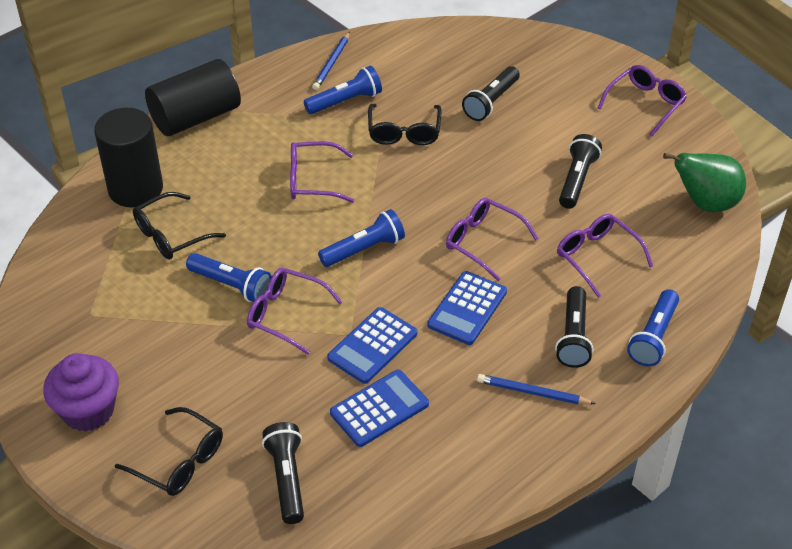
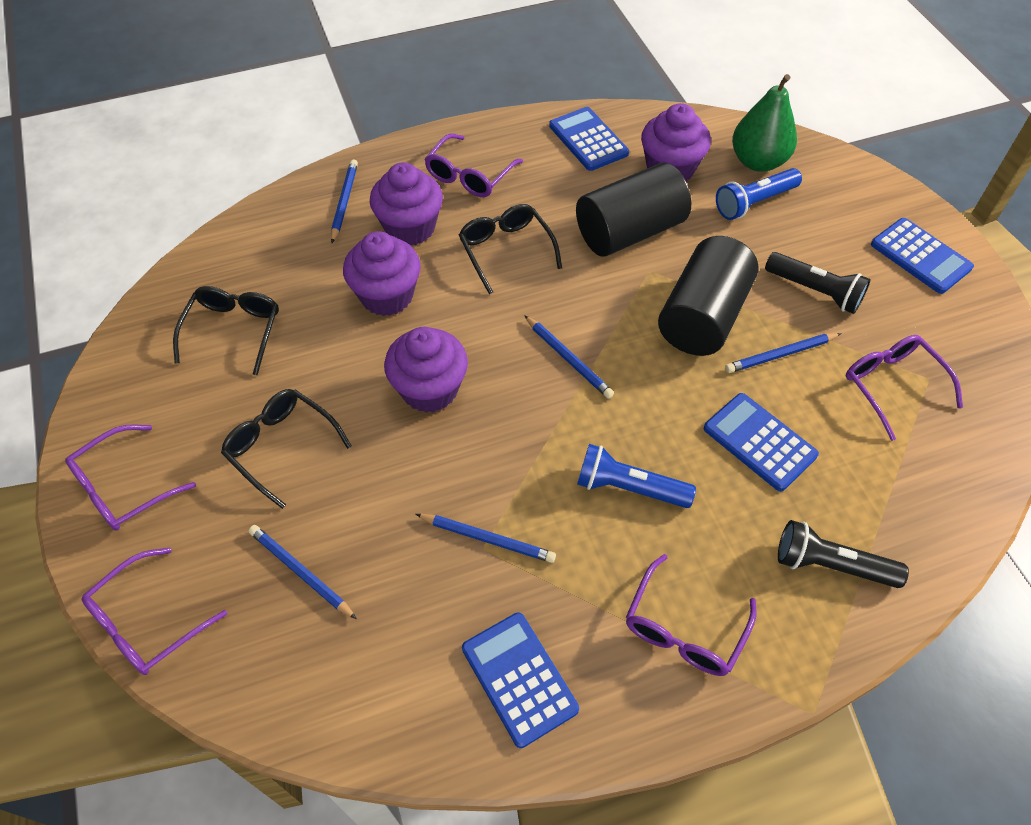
black flashlight: 4 -> 2
blue calculator: 3 -> 4
blue flashlight: 4 -> 2
blue pencil: 2 -> 5
purple cupcake: 1 -> 4

